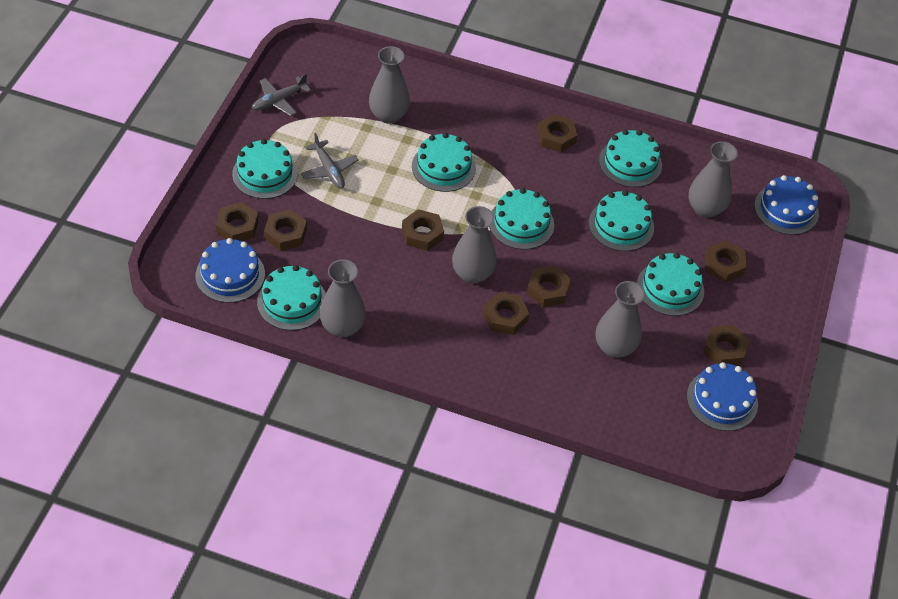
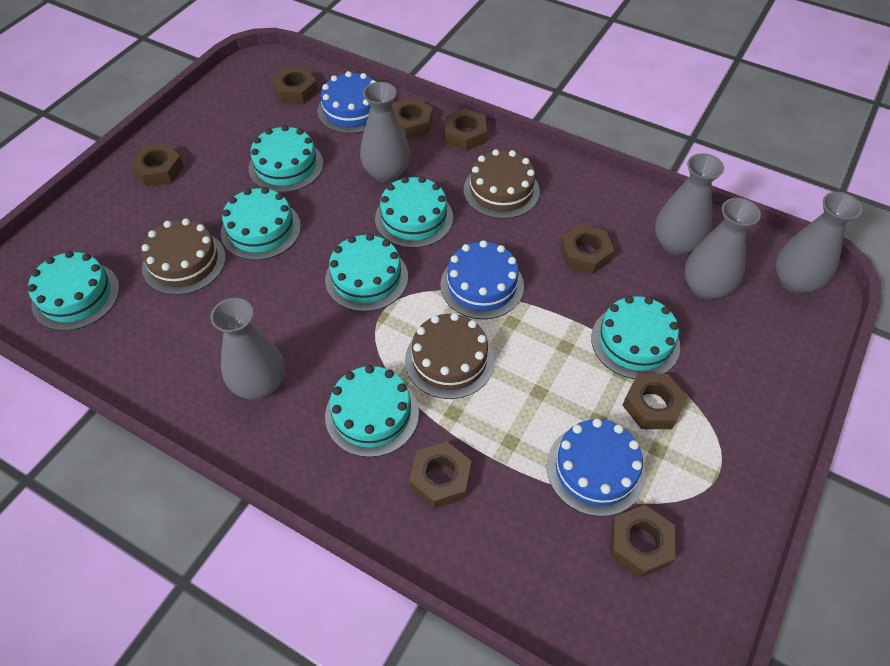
brown cake: 0 -> 3
grey plane: 2 -> 0

